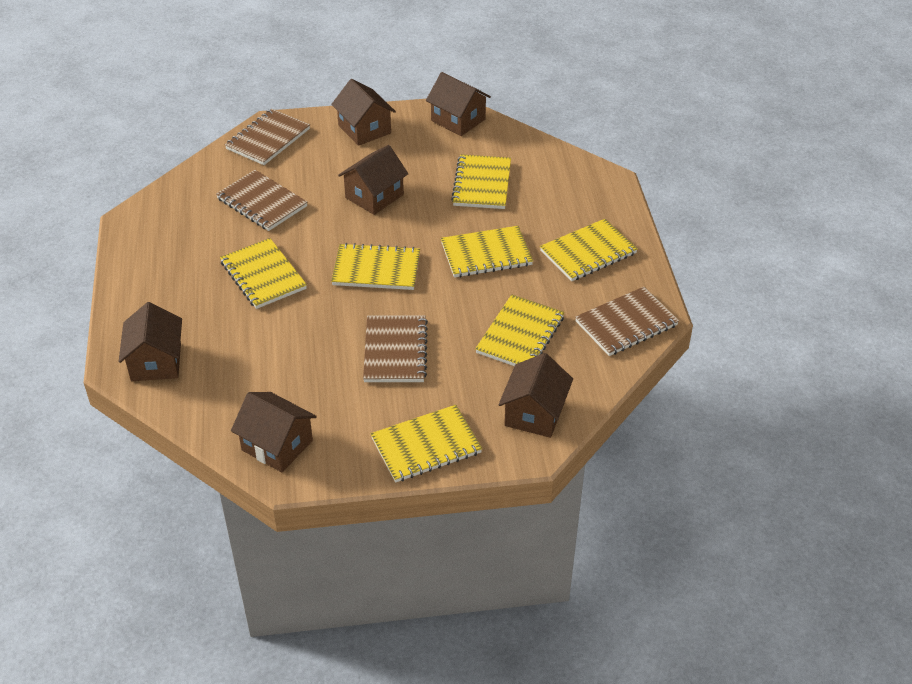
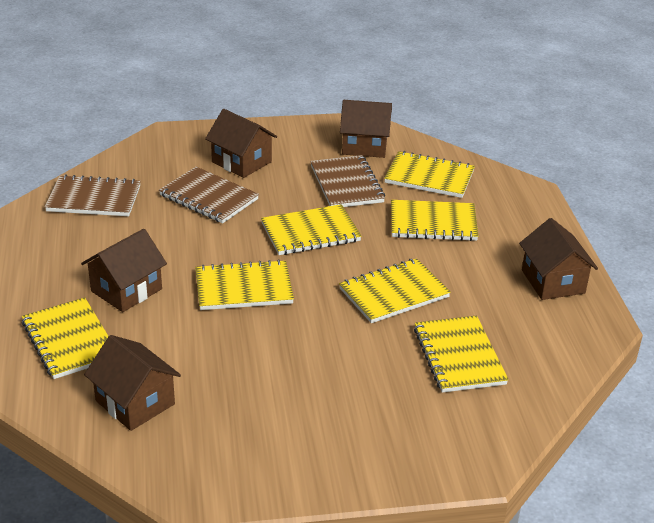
brown house: 6 -> 5
brown notebook: 4 -> 3

